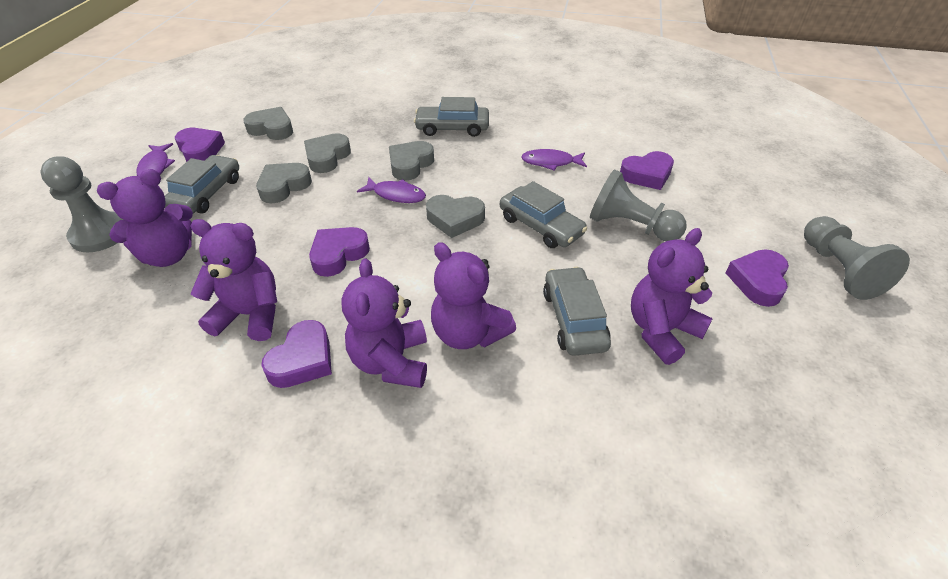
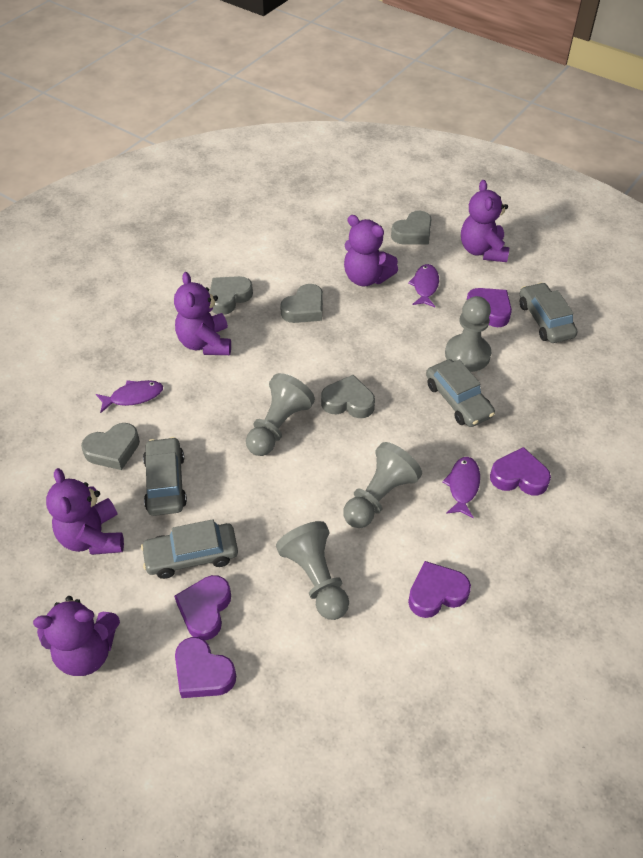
grey pawn: 3 -> 4

